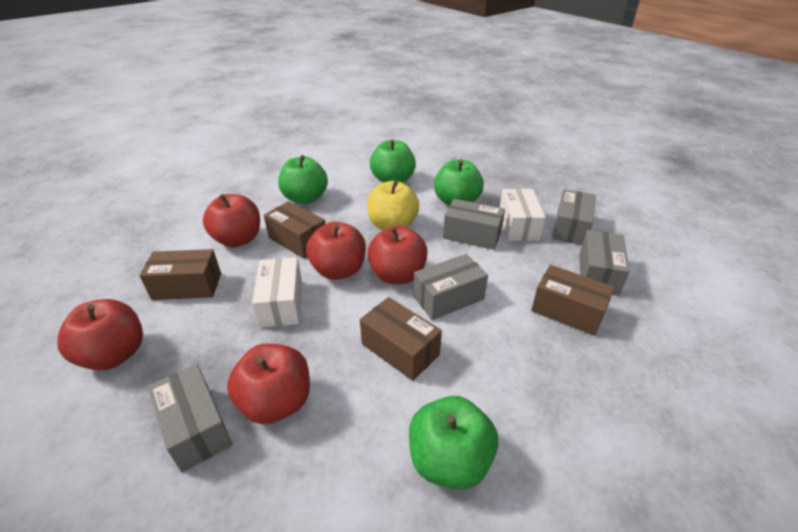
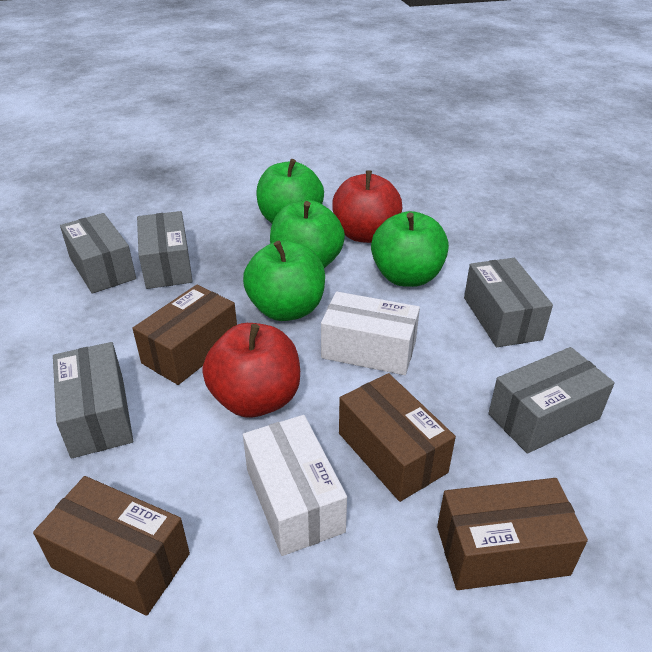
red apple: 5 -> 2
yellow apple: 1 -> 0

